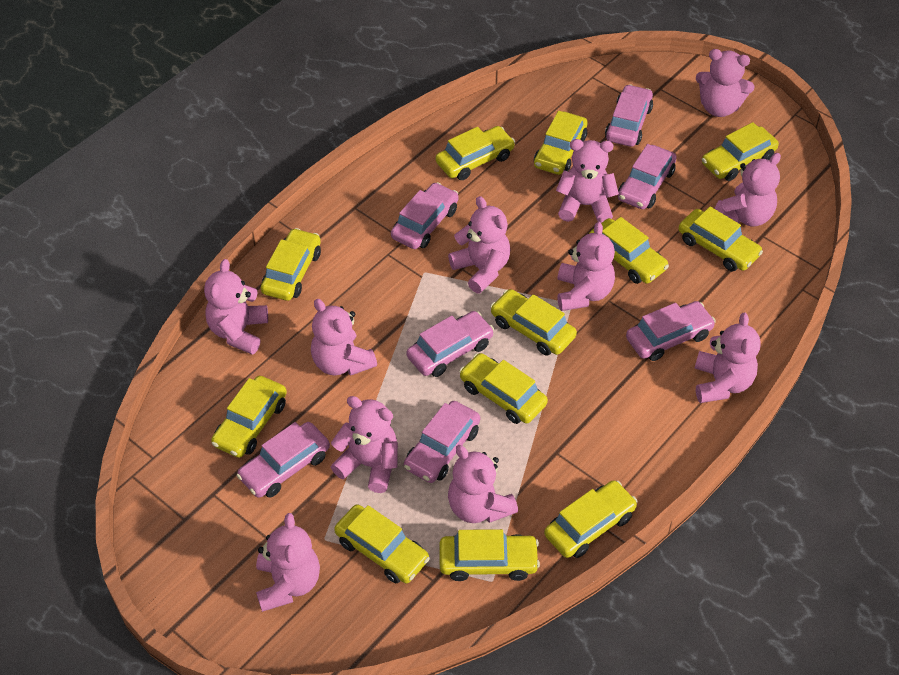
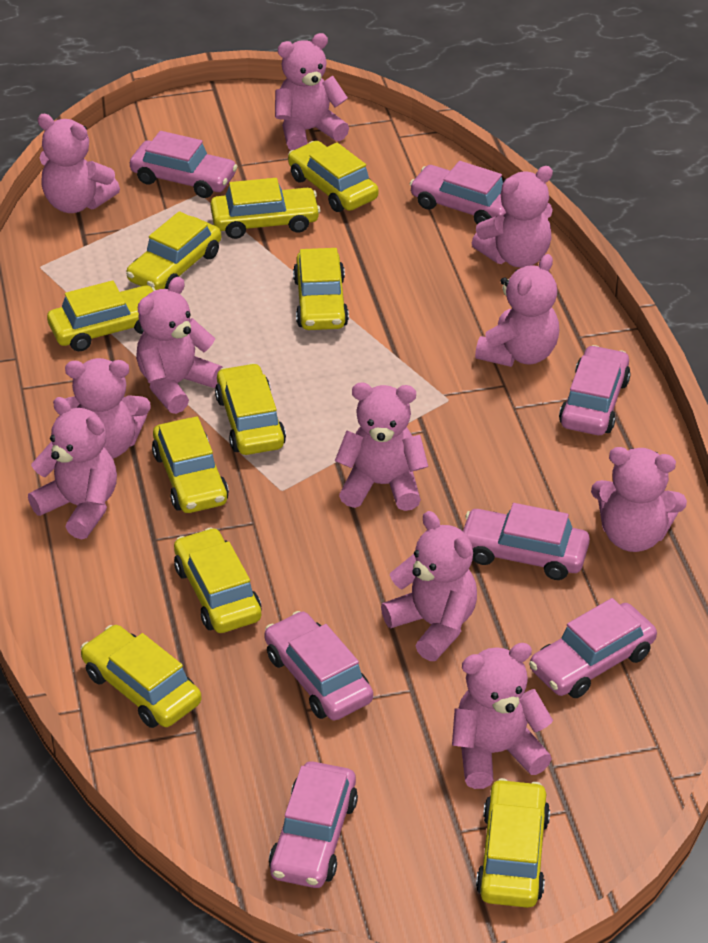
yellow car: 12 -> 10

